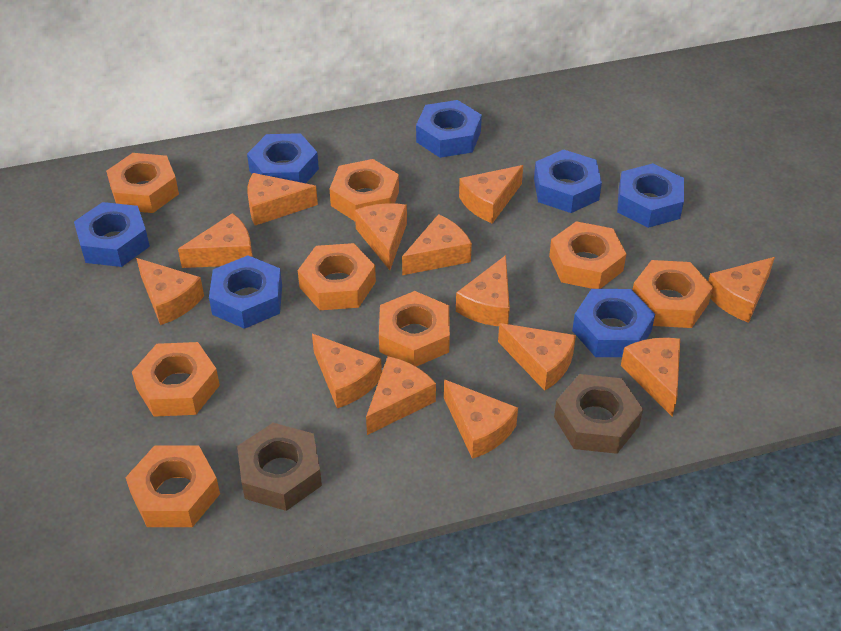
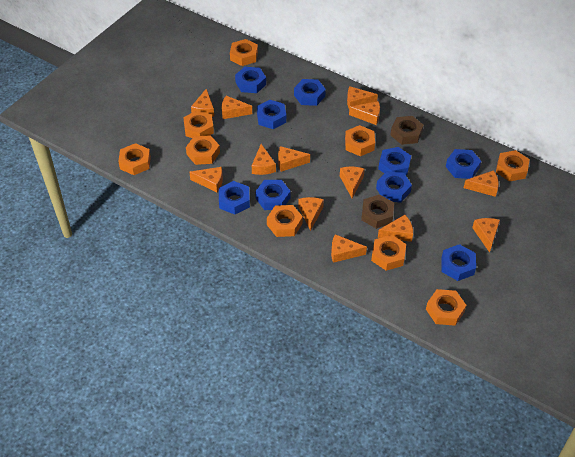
blue nut: 7 -> 9
orange nut: 8 -> 9

